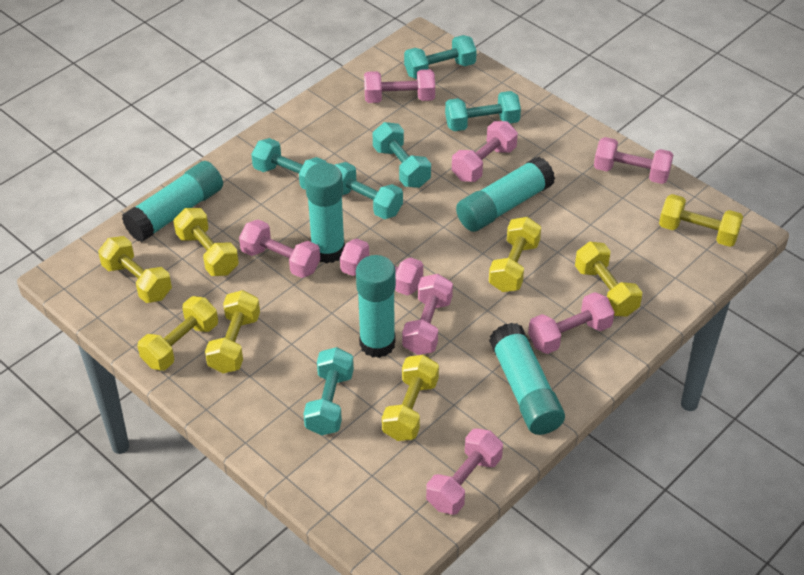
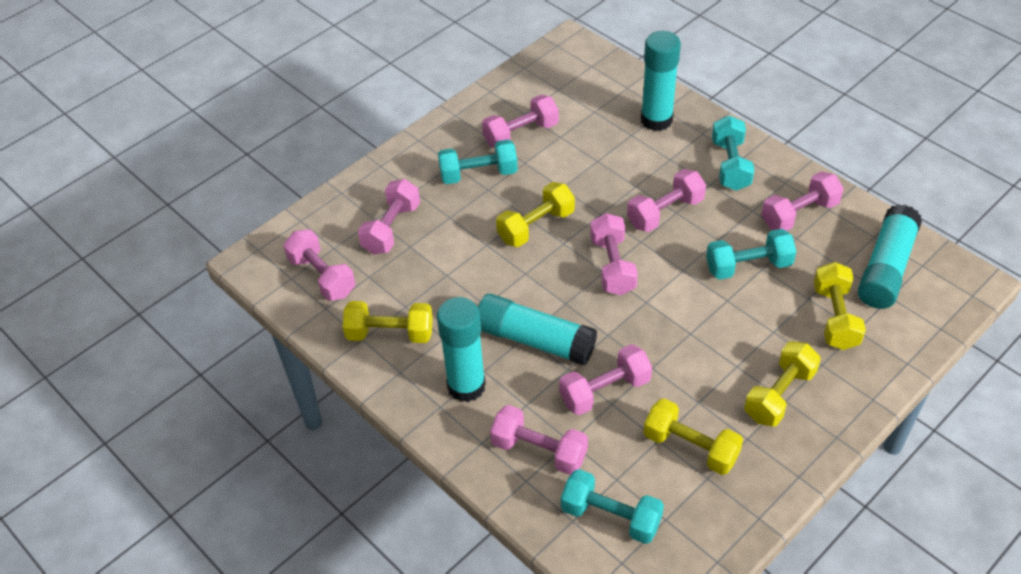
turquoise dumbbell: 6 -> 4
turquoise glue stick: 5 -> 4
yellow dumbbell: 8 -> 5

